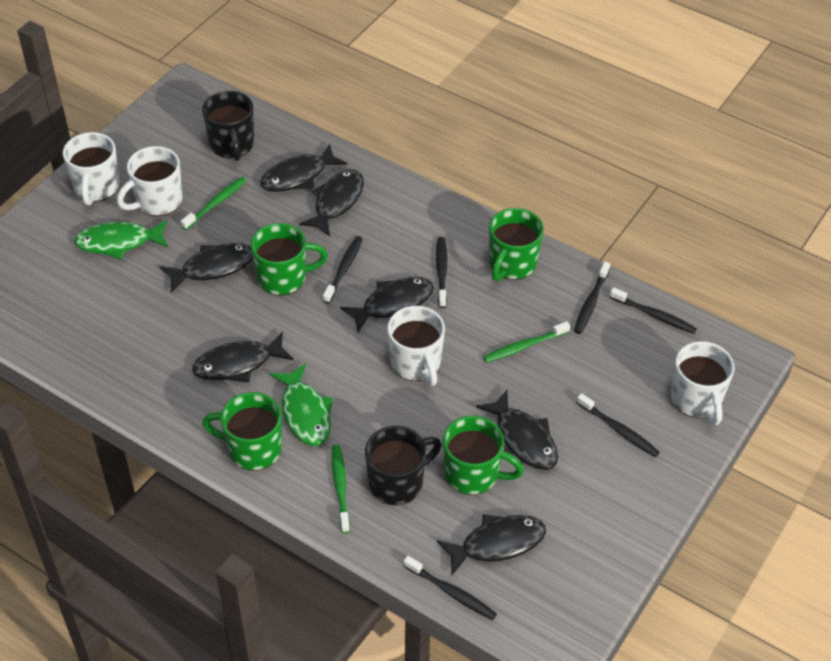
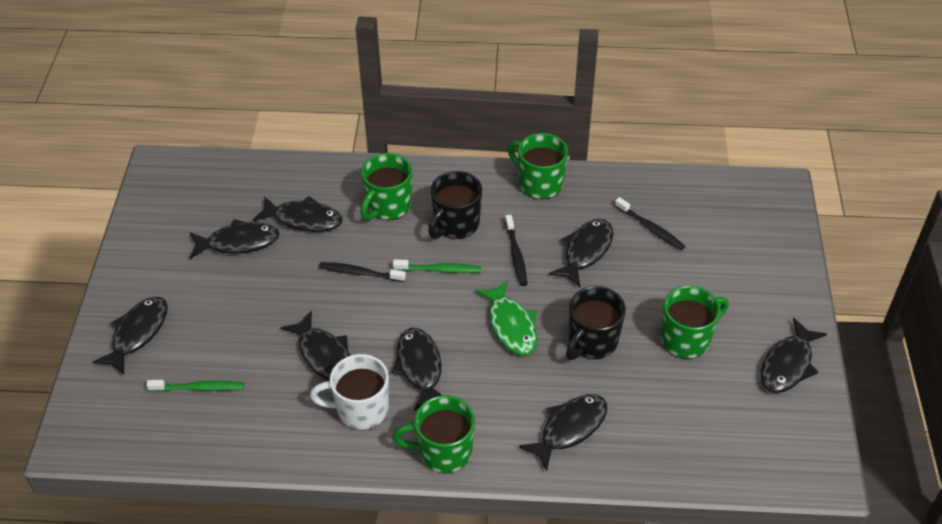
black fish: 7 -> 8
black toothbrush: 6 -> 3
green fish: 2 -> 1
green toothbrush: 3 -> 2
white mug: 4 -> 1

